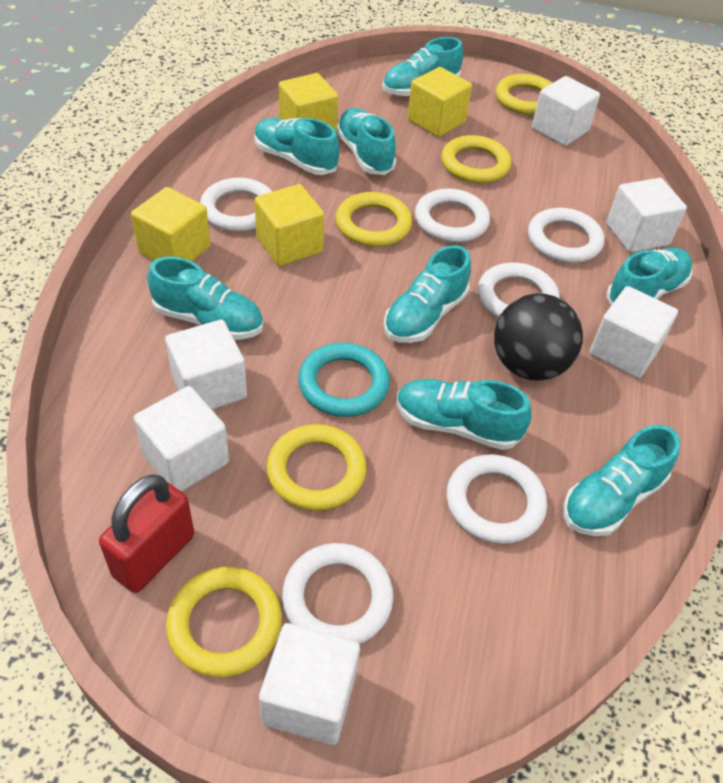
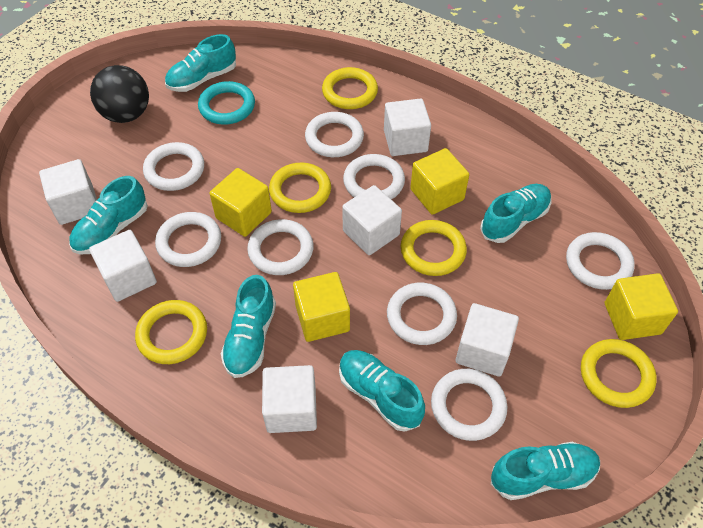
red padlock: 1 -> 0
turquoise shoe: 8 -> 6
white ring: 6 -> 8

